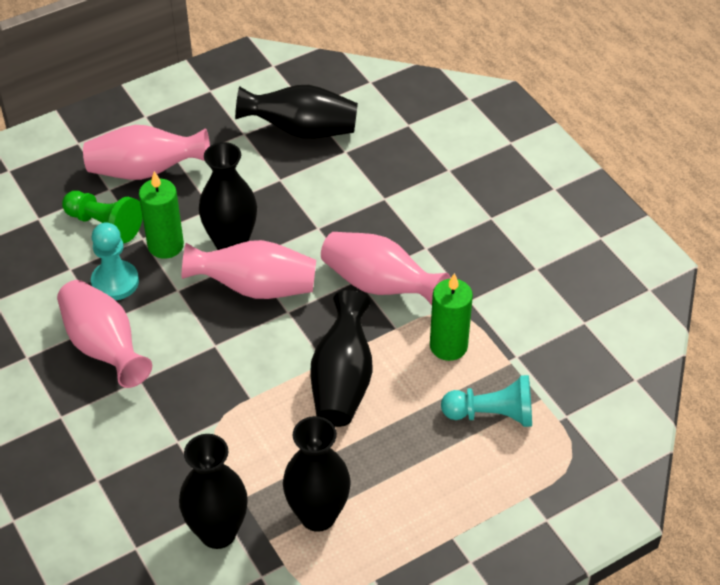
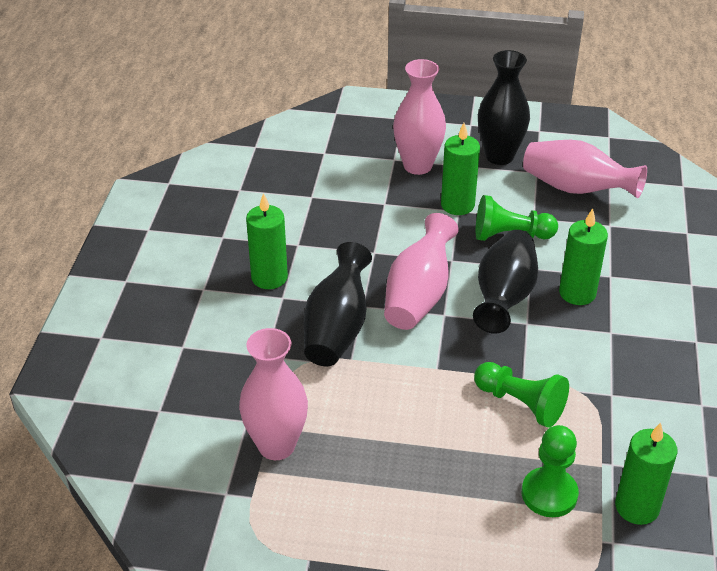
black vase: 5 -> 3
green candle: 2 -> 4
green pawn: 1 -> 3
turquoise pawn: 2 -> 0

